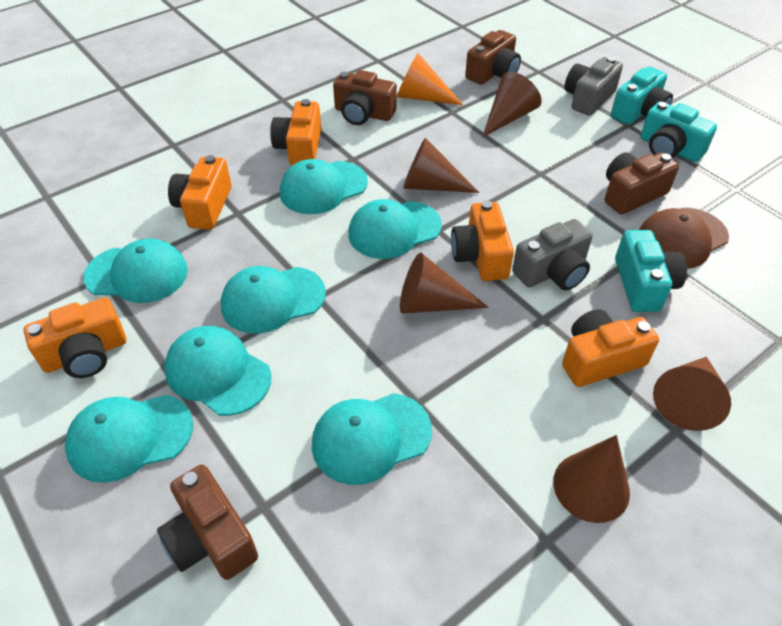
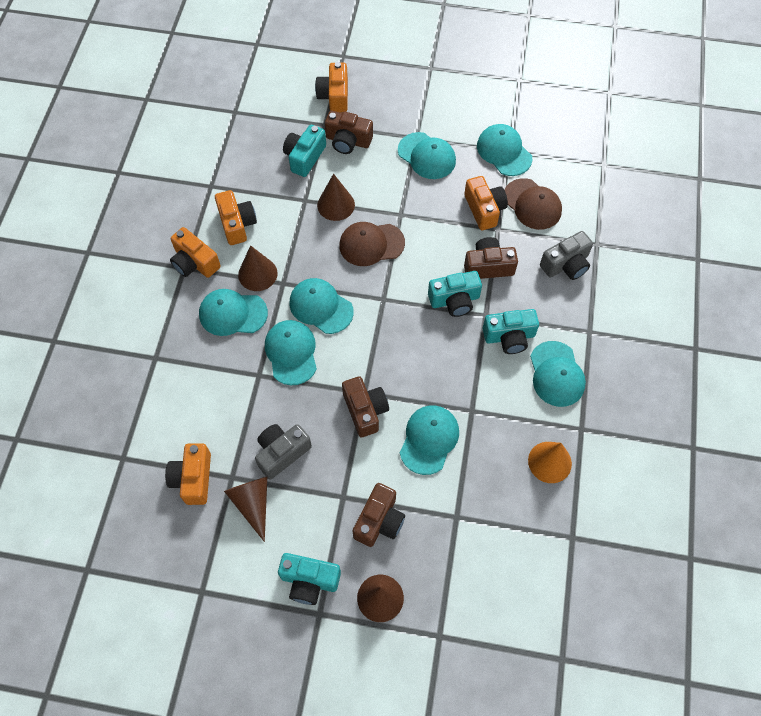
brown cap: 1 -> 2
brown cone: 5 -> 4
turquoise camera: 3 -> 4

